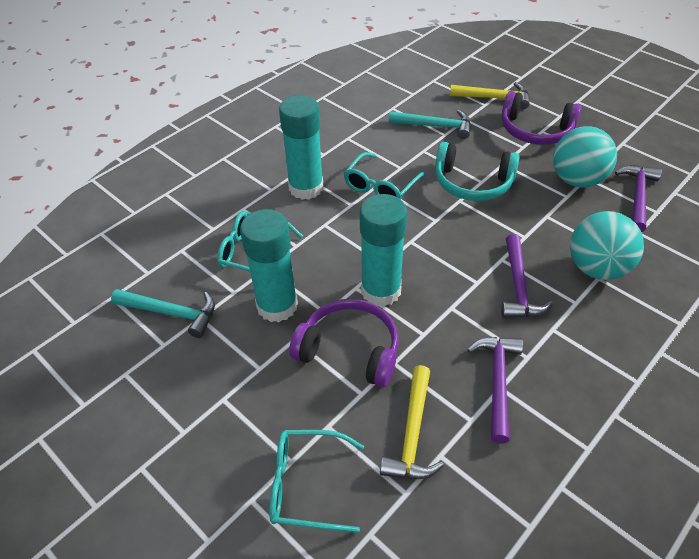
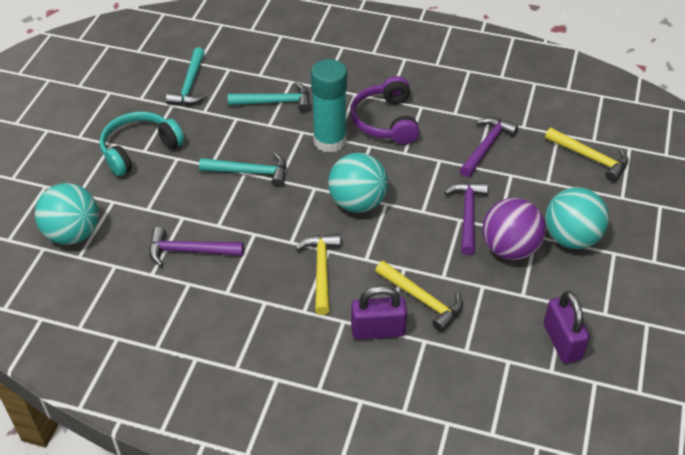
purple ball: 0 -> 1
purple headphones: 2 -> 1
purple padlock: 0 -> 2
turquoise ball: 2 -> 3
turquoise glasses: 3 -> 0
turquoise glue stick: 3 -> 1
turquoise hammer: 2 -> 3
yellow hammer: 2 -> 3

